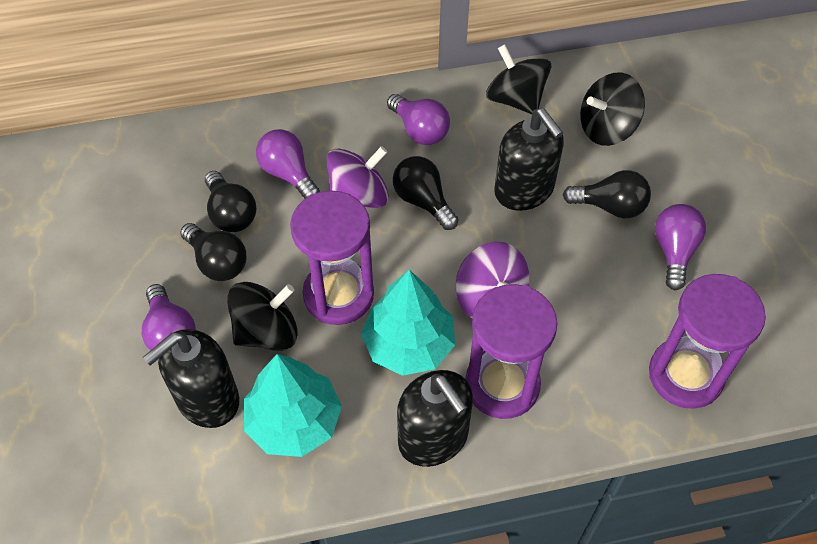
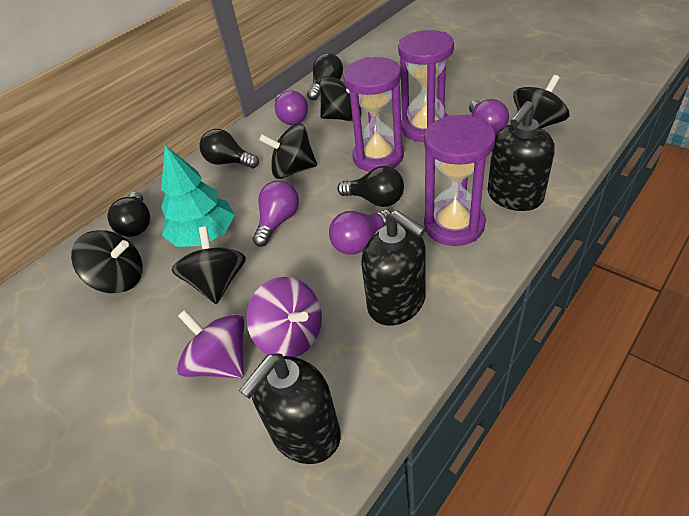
black spinning top: 3 -> 5
turquoise tree: 2 -> 1

